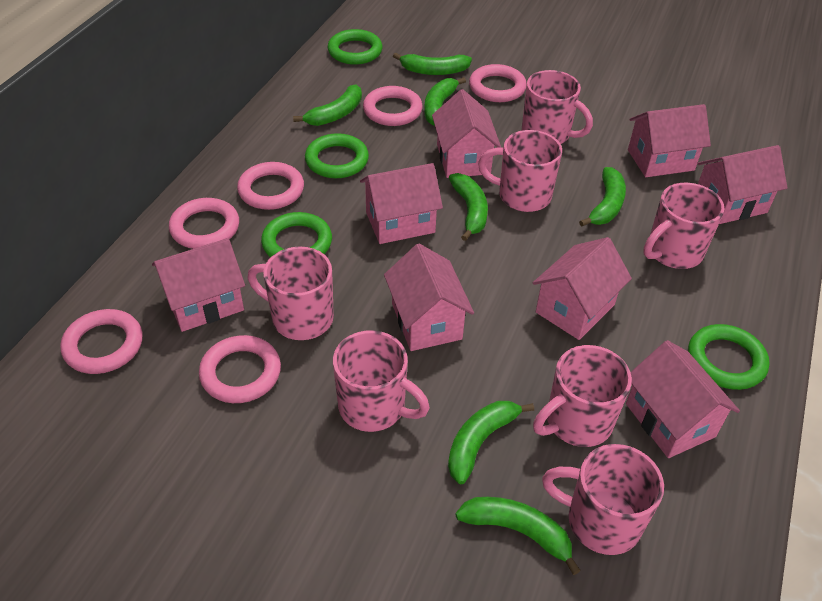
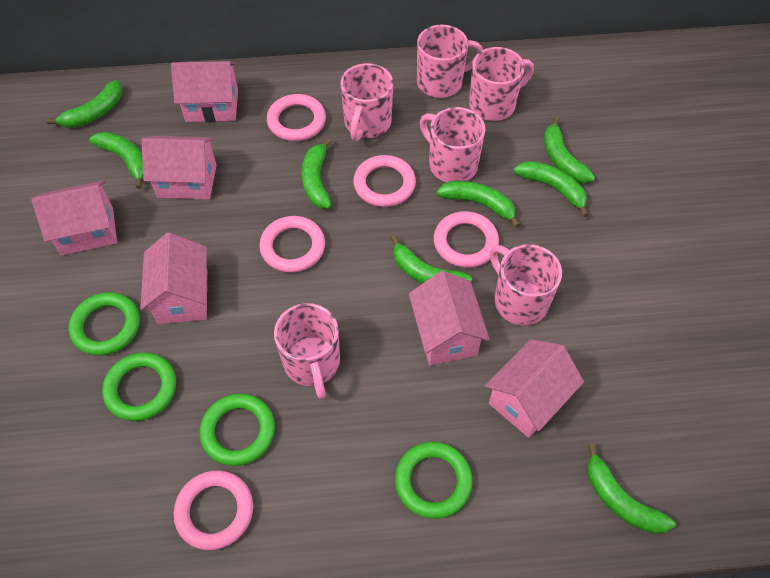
green banana: 7 -> 8
pink house: 8 -> 6
pink mug: 7 -> 6
pink ring: 6 -> 5

